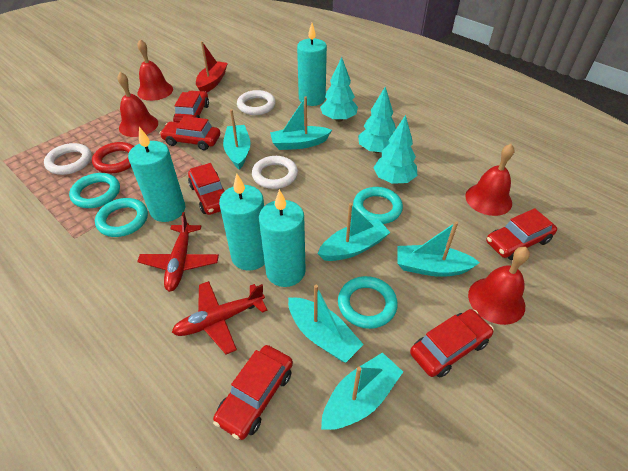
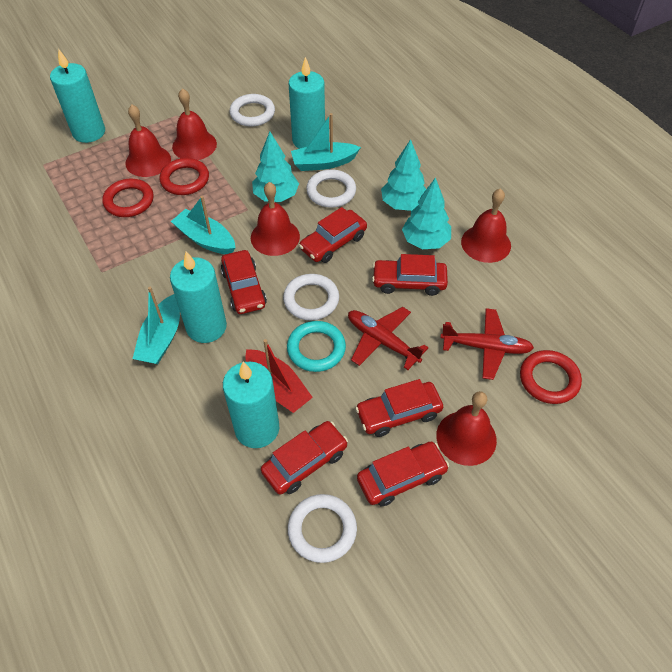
red bell: 4 -> 5
red ring: 1 -> 3
turquoise boat: 6 -> 3
turquoise ring: 4 -> 1
white ring: 3 -> 4

